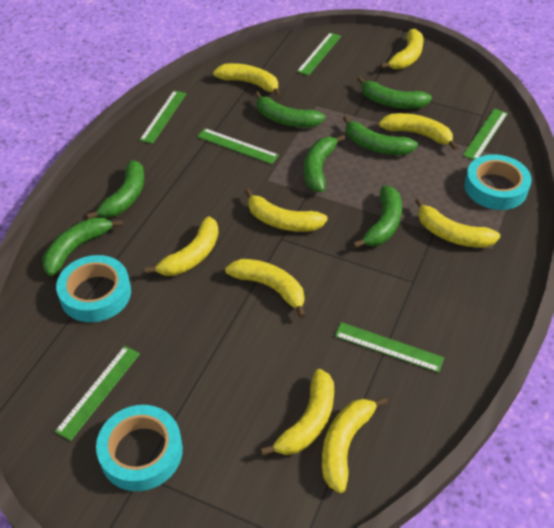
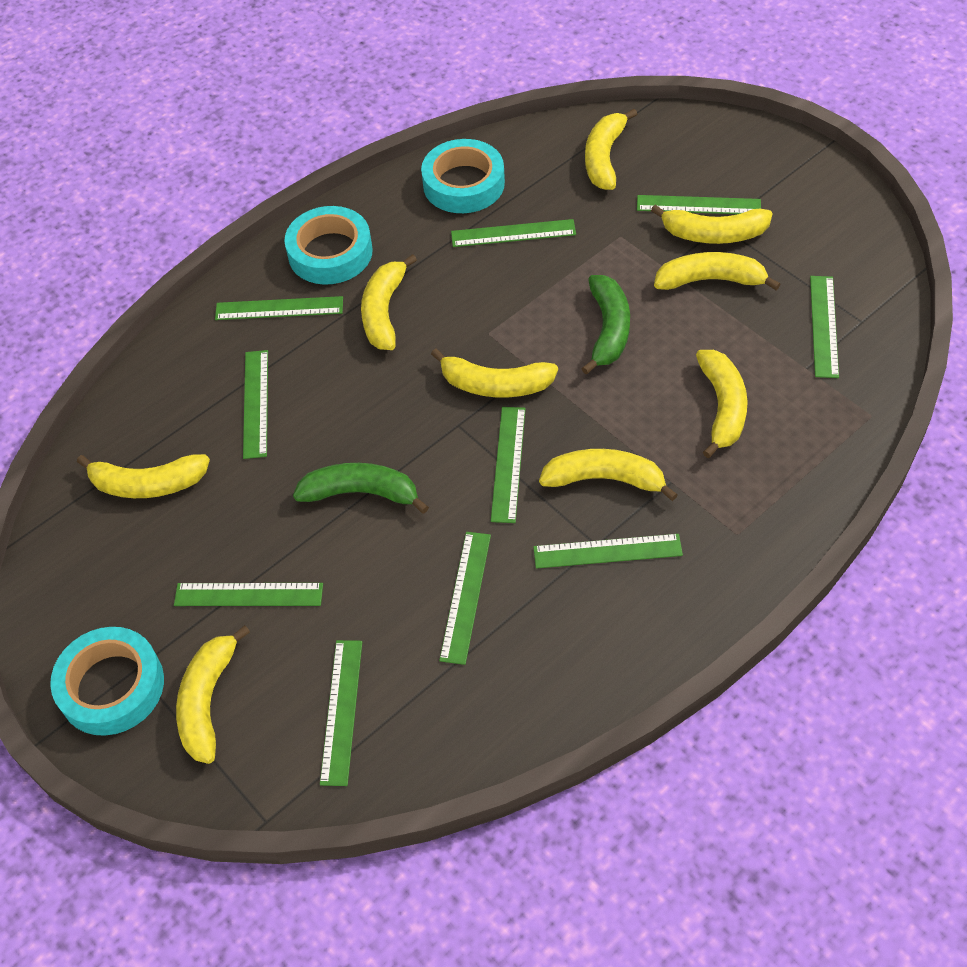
green banana: 7 -> 2
green ruler: 6 -> 10

